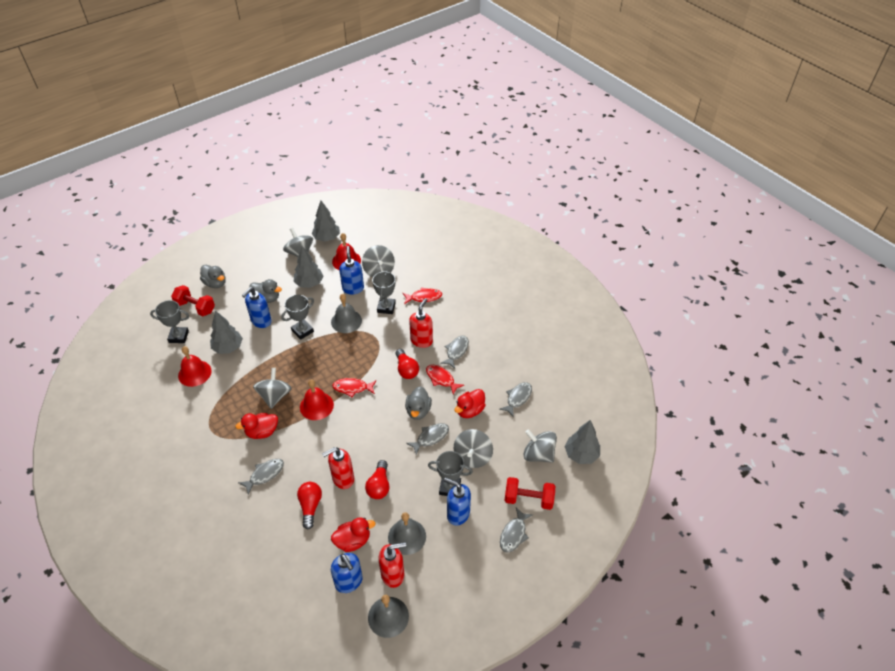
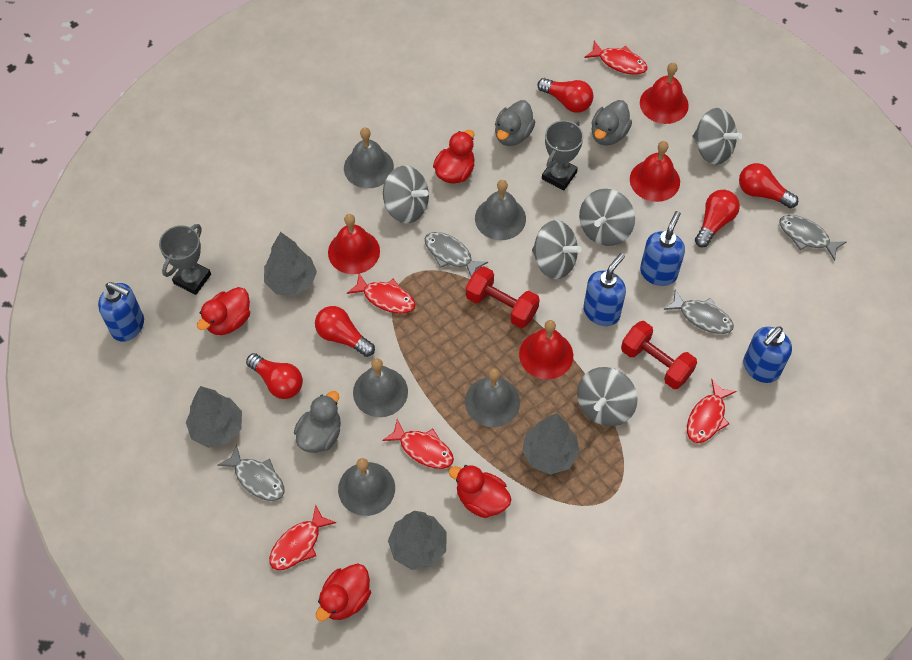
grey bell: 3 -> 5
grey fish: 5 -> 4
grey trophy: 4 -> 2
red bell: 3 -> 4
red duck: 3 -> 4
red fish: 3 -> 5
red light bulb: 3 -> 5
red soap dispenser: 3 -> 0

